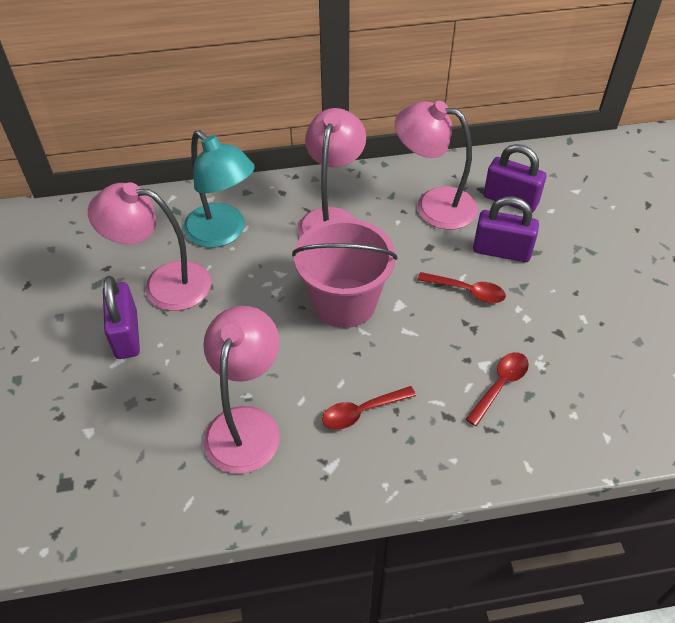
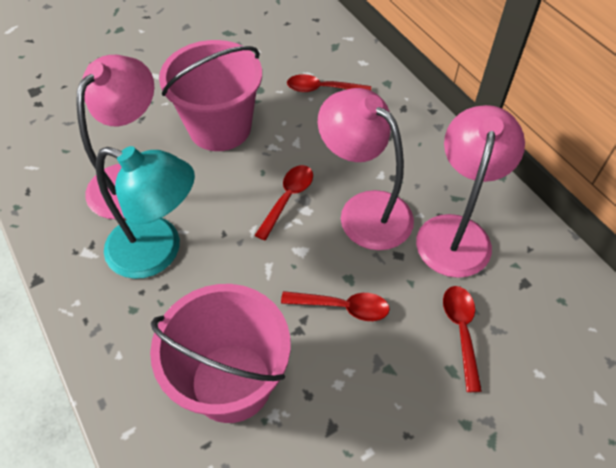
pink bucket: 1 -> 2
pink lamp: 4 -> 3
purple padlock: 3 -> 0
red spoon: 3 -> 4

